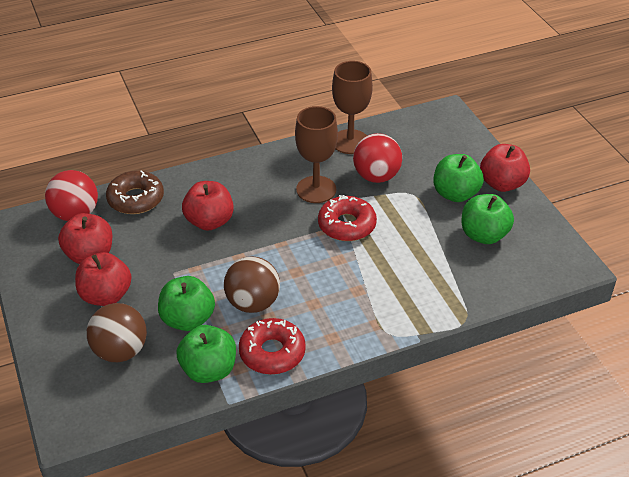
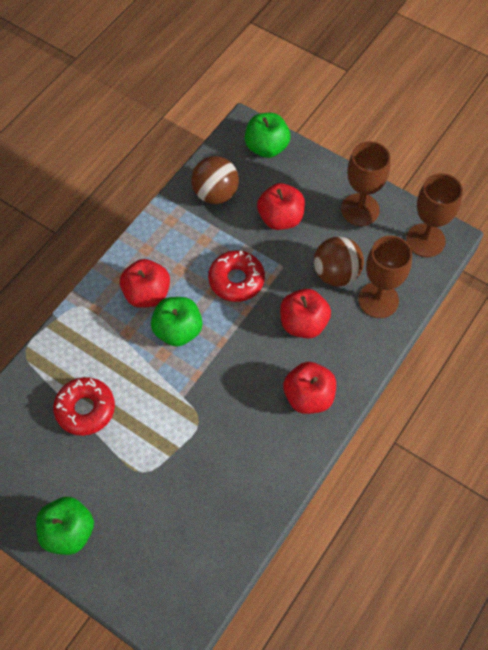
brown donut: 1 -> 0
brown goblet: 2 -> 3
green apple: 4 -> 3
red ball: 2 -> 0

